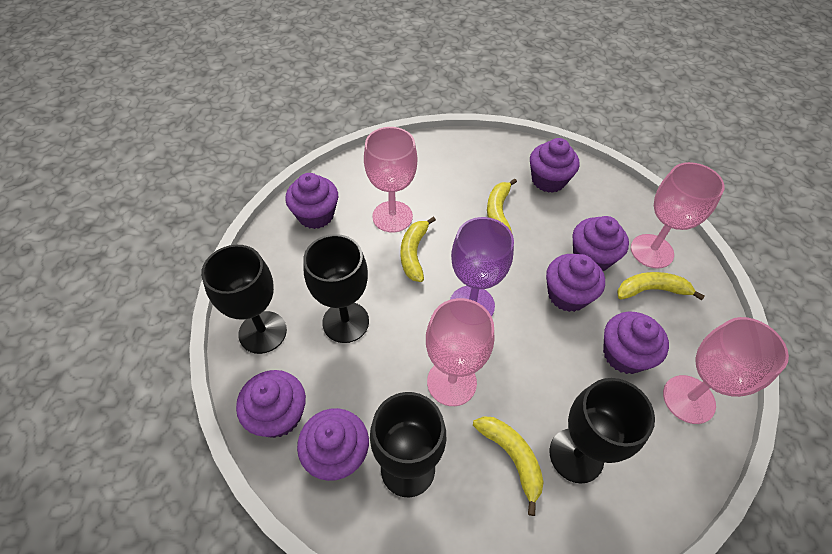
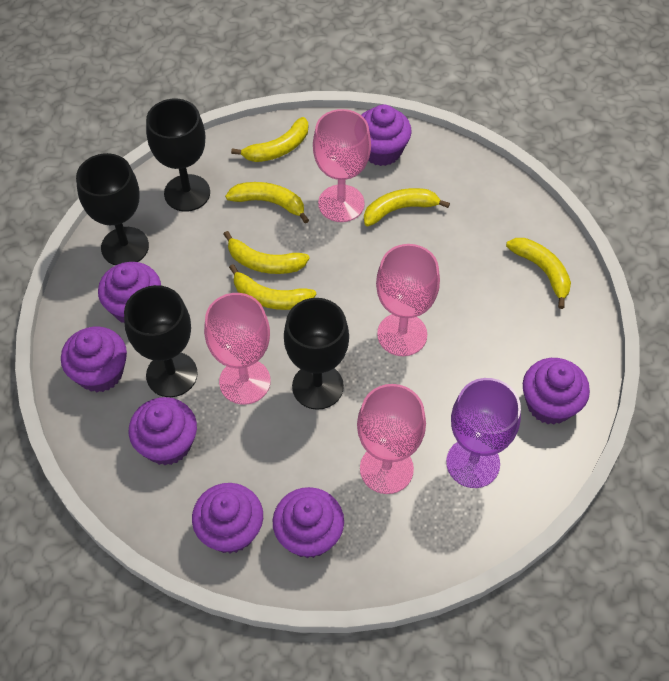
yellow banana: 4 -> 6

